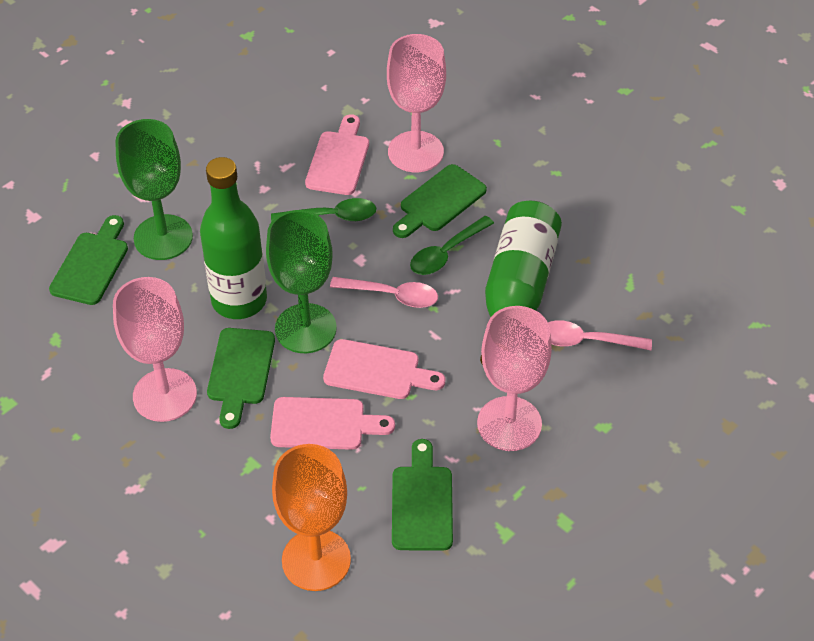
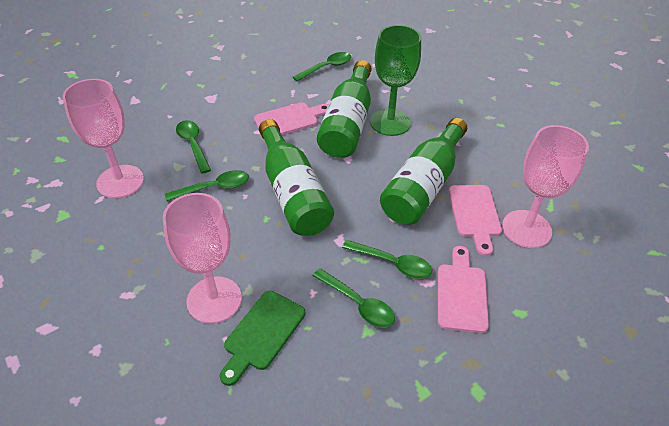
green bottle: 2 -> 3
green cutting board: 4 -> 1
green goblet: 2 -> 1
green spoon: 2 -> 5
orange goblet: 1 -> 0
pink spoon: 2 -> 0

